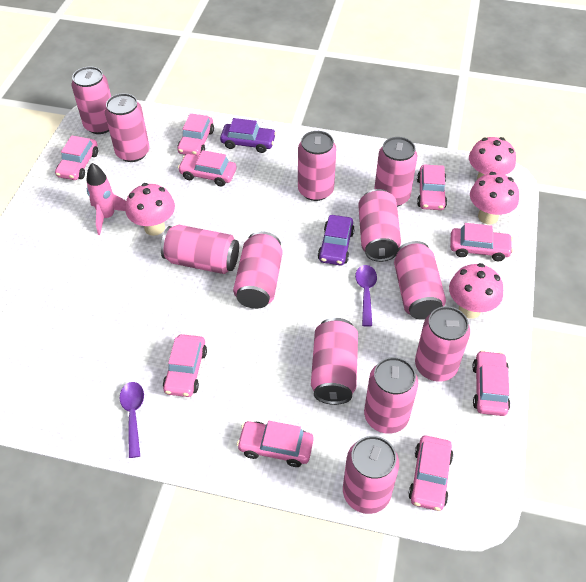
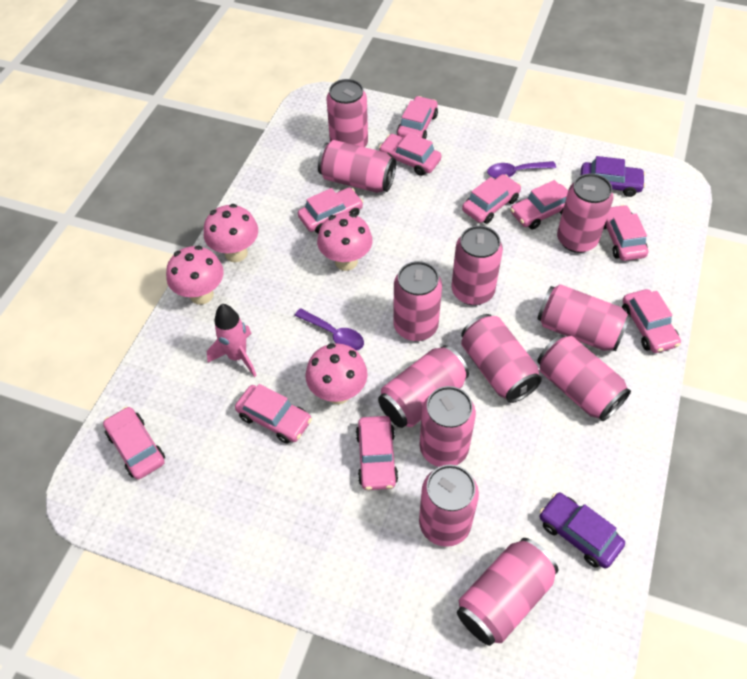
pink car: 9 -> 10

